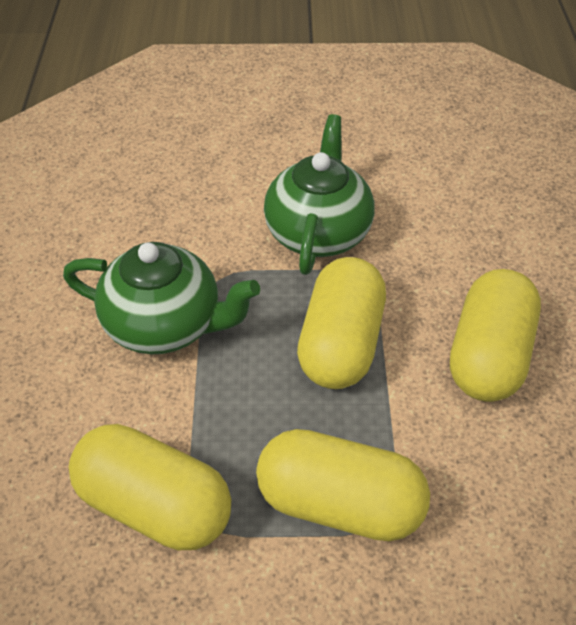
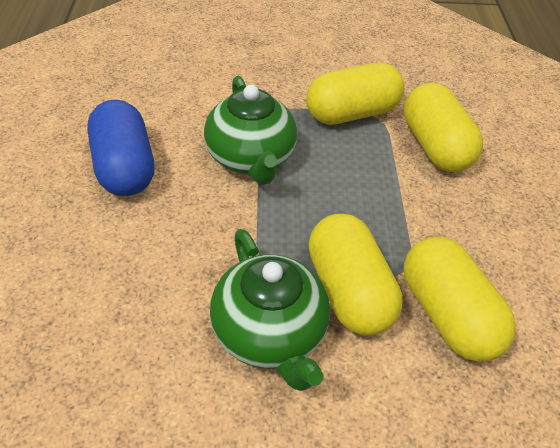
blue capsule: 0 -> 1

